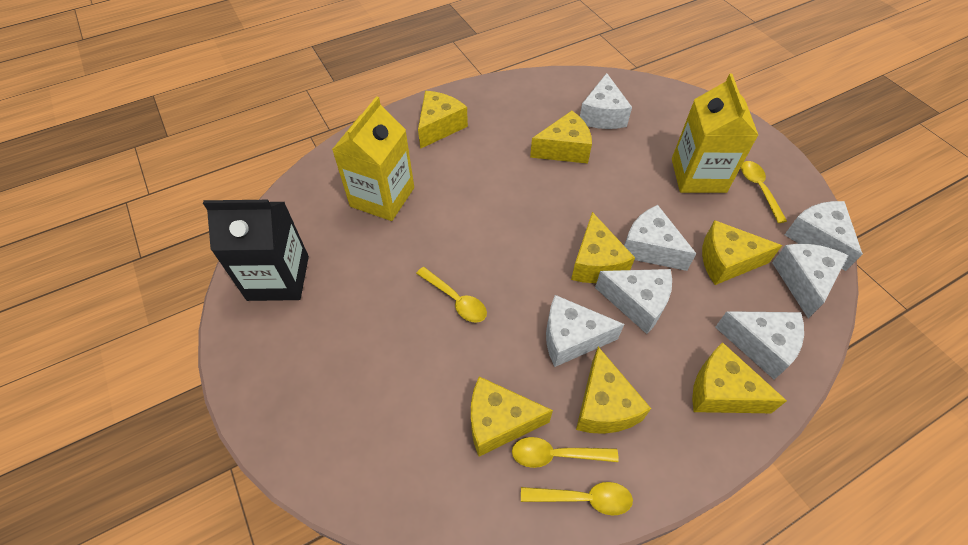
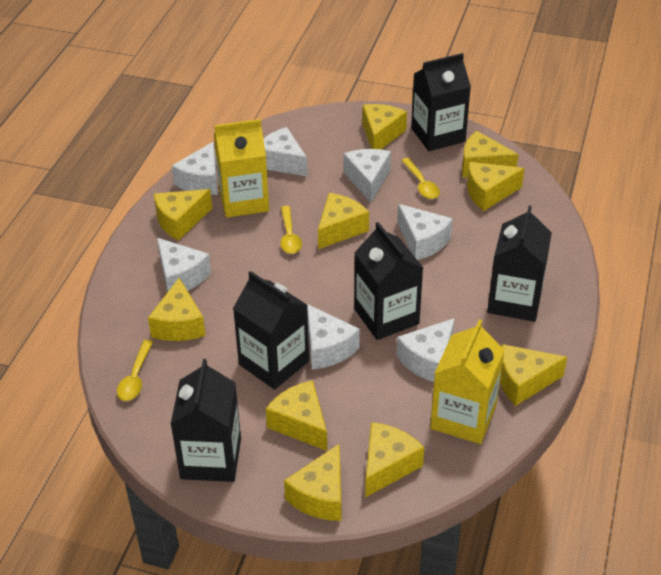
black carton: 1 -> 5
yellow cheese: 7 -> 10
yellow spoon: 4 -> 3

